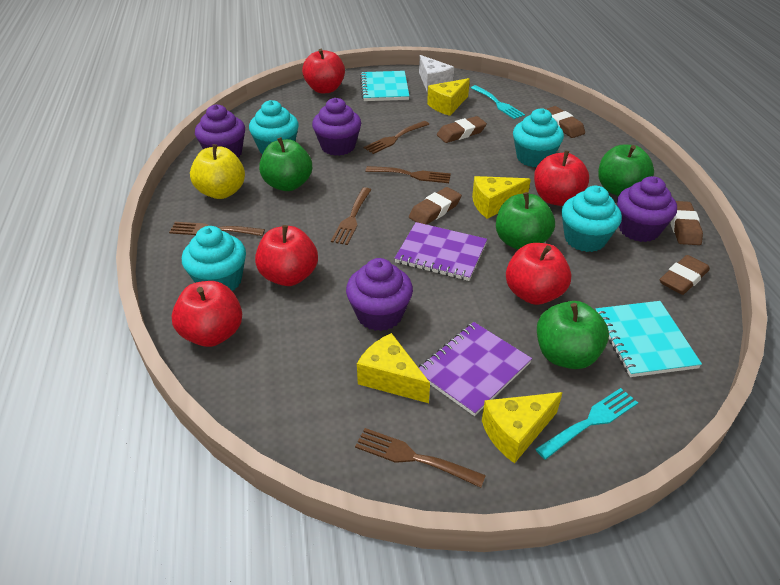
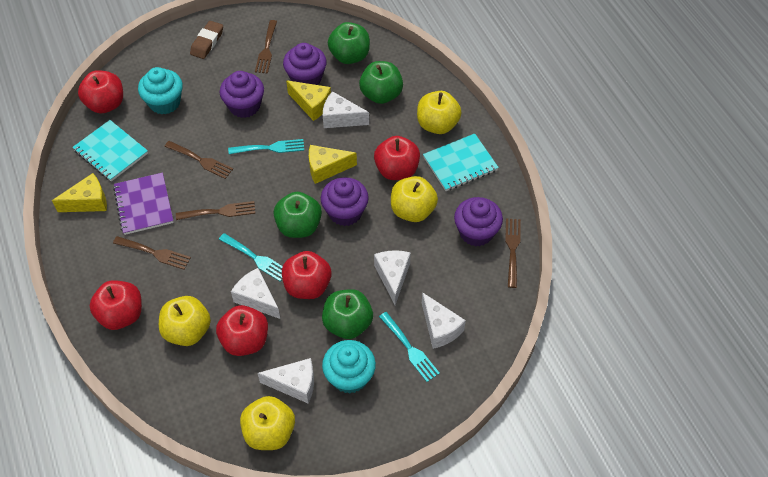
brown eraser: 5 -> 1
purple notebook: 2 -> 1
turquoise cupcake: 4 -> 2
turquoise fork: 2 -> 3
white cheese: 1 -> 5
yellow apple: 1 -> 4
yellow cheese: 4 -> 3

